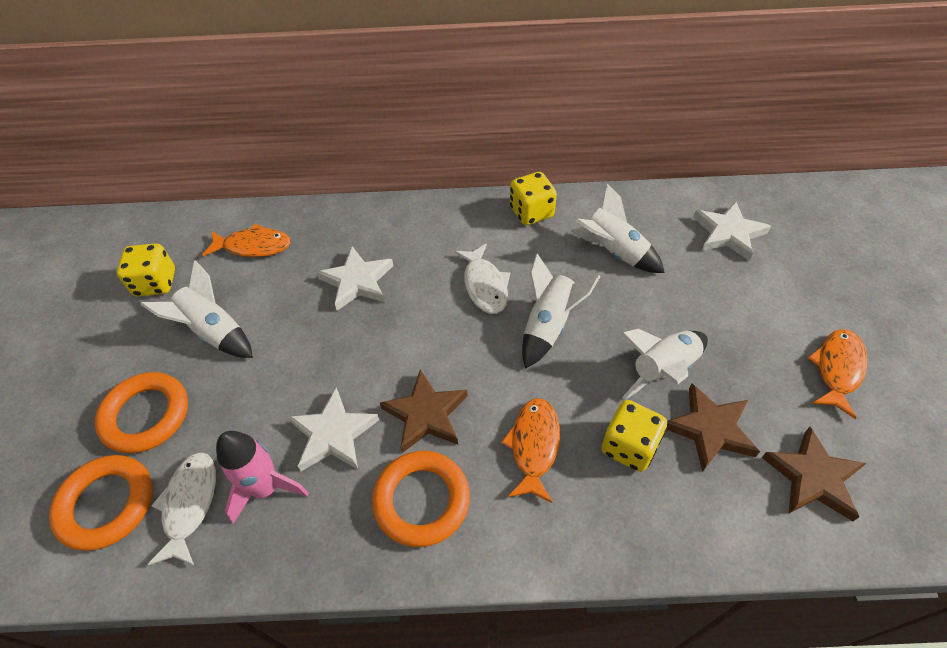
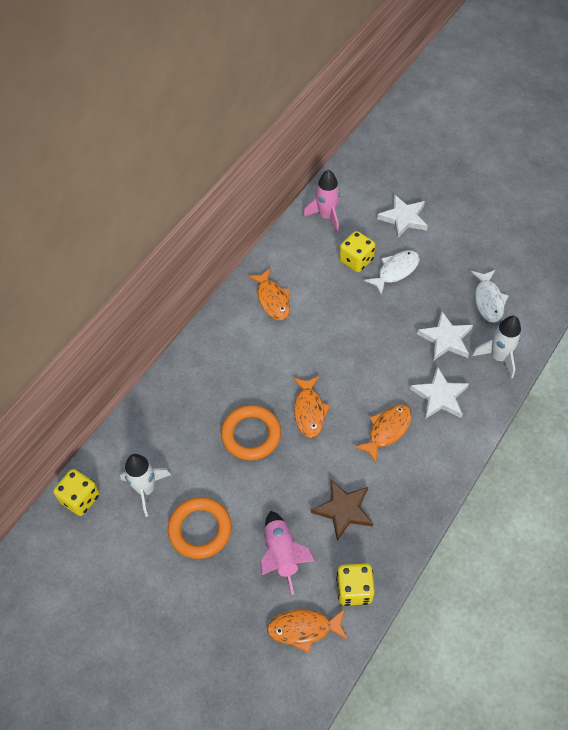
brown star: 3 -> 1
orange fish: 3 -> 4
orange ring: 3 -> 2
pink rocket: 1 -> 2
white rocket: 4 -> 2

